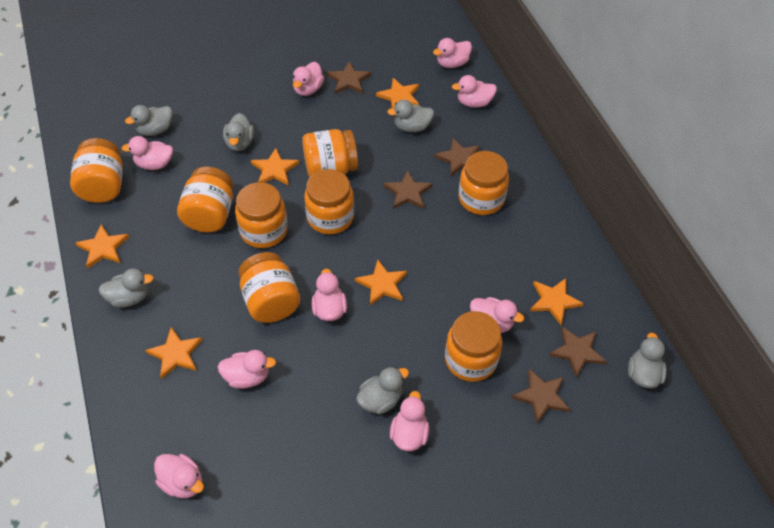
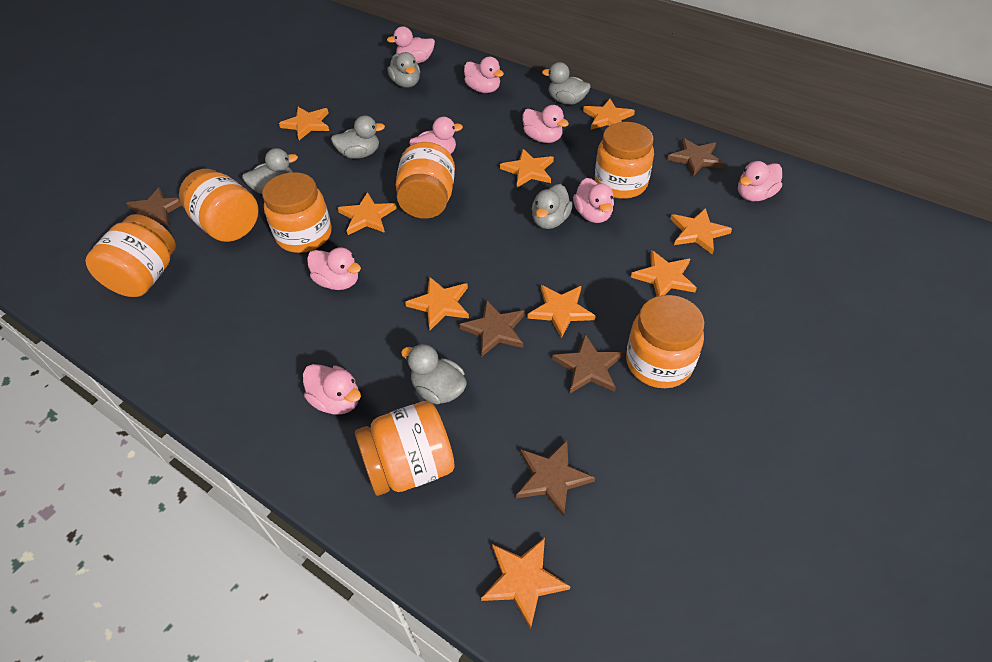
orange jar: 8 -> 7
orange star: 6 -> 9
pink duck: 9 -> 8

